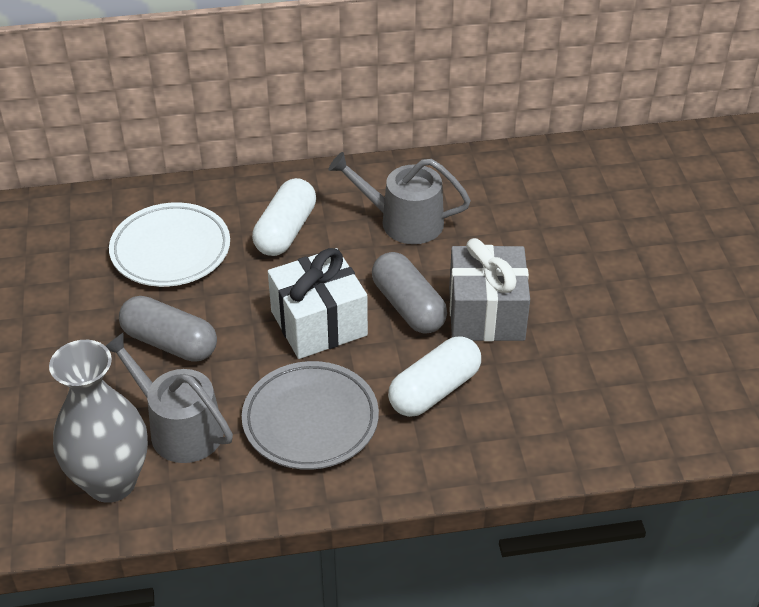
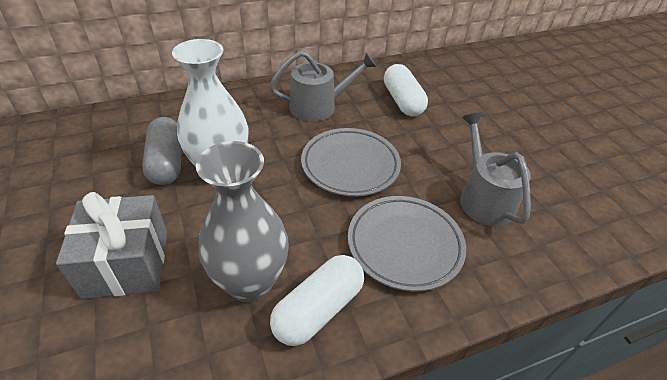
grey capsule: 2 -> 1
grey plate: 1 -> 2
white gift: 1 -> 0
white plate: 1 -> 0
white vase: 0 -> 1

